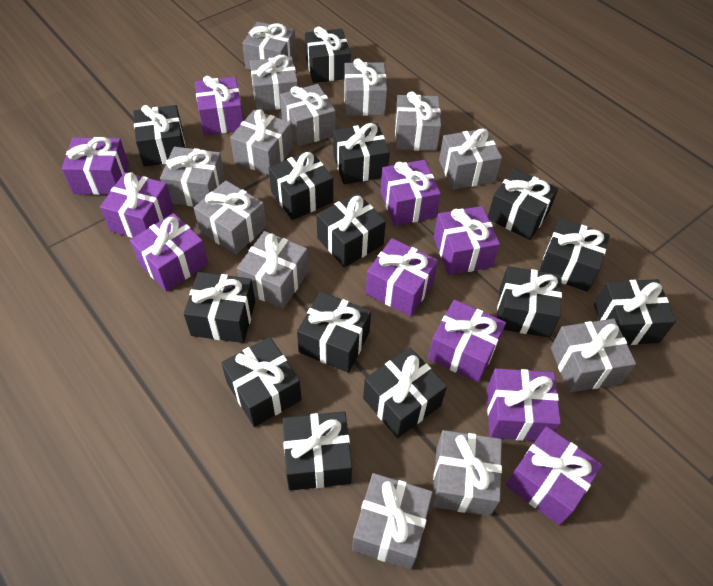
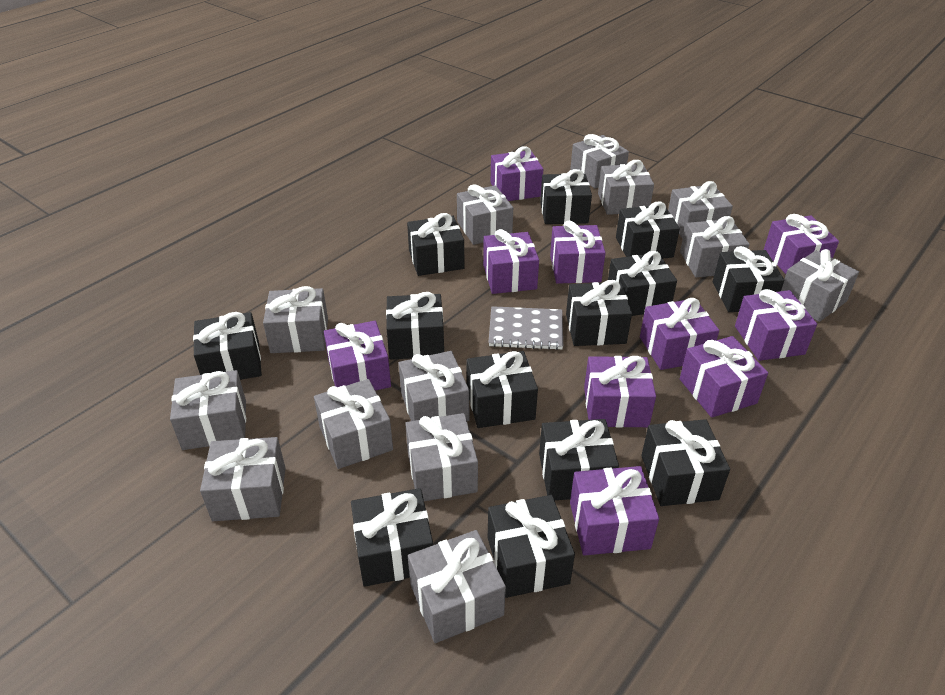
black gift: 14 -> 13
grey notebook: 0 -> 1

